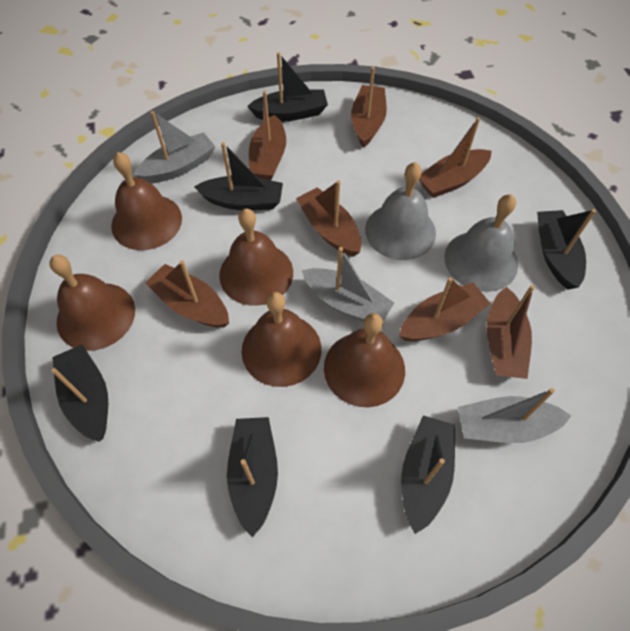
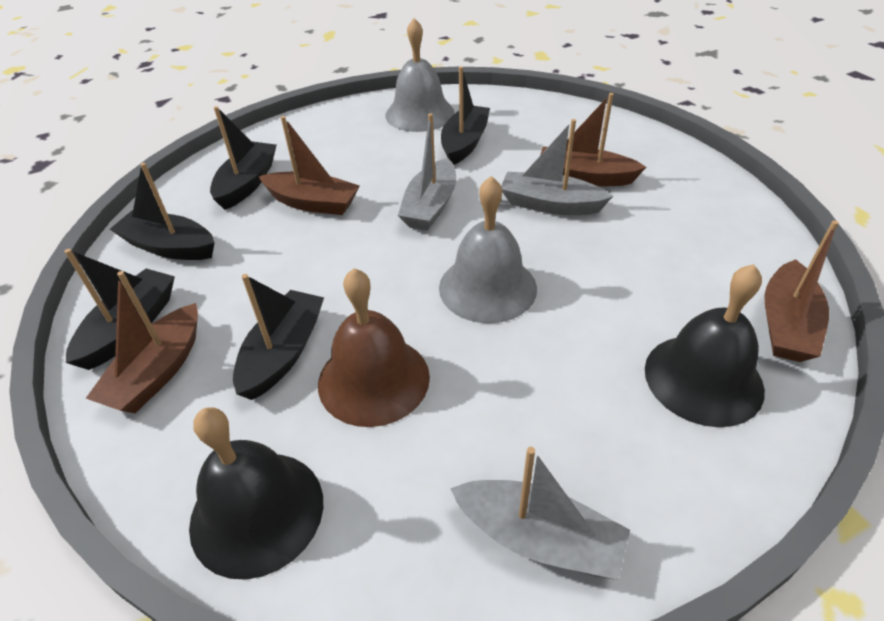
black bell: 0 -> 2
black boat: 6 -> 5
brown bell: 5 -> 1
brown boat: 7 -> 4

